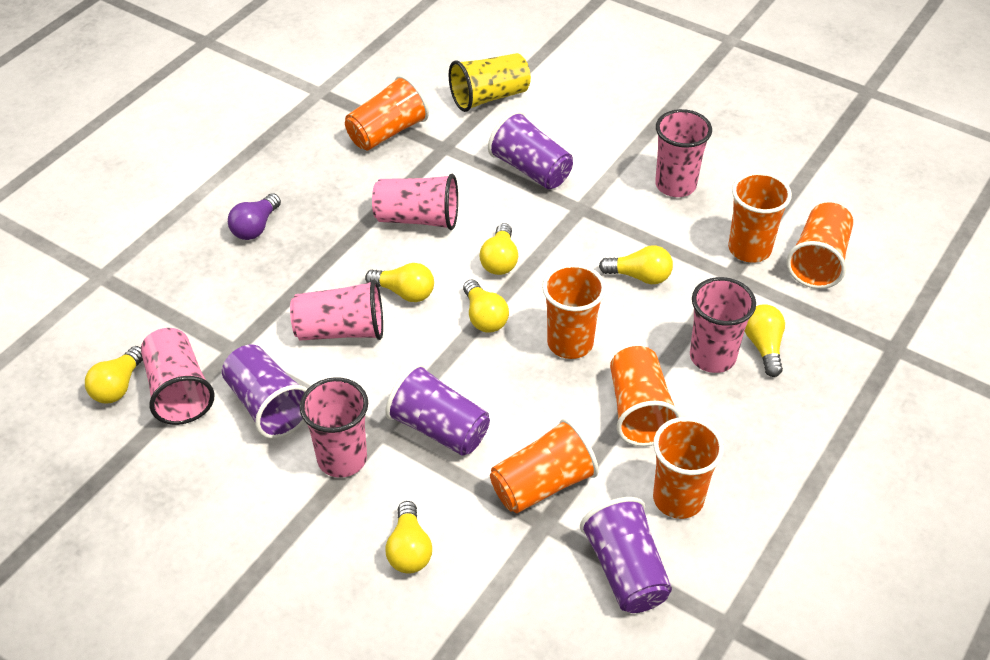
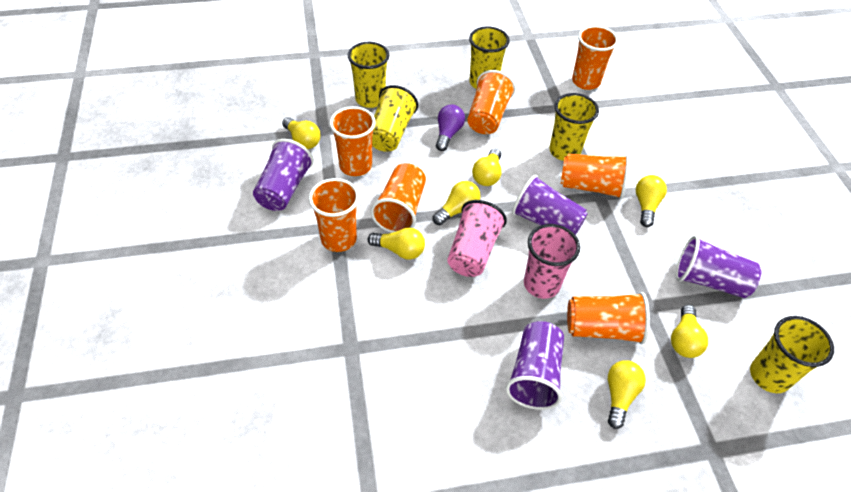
pink cup: 6 -> 2
yellow cup: 1 -> 5

